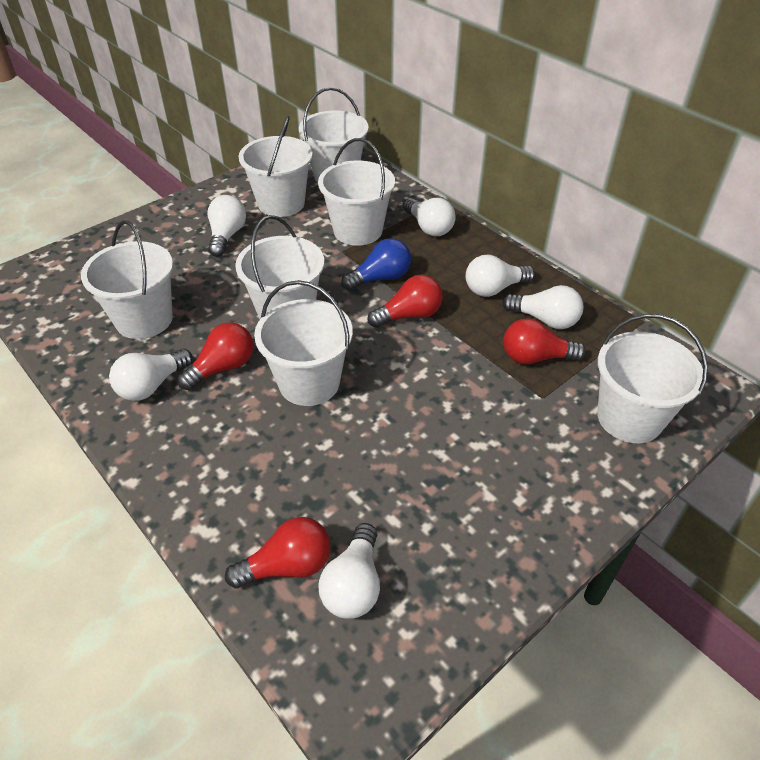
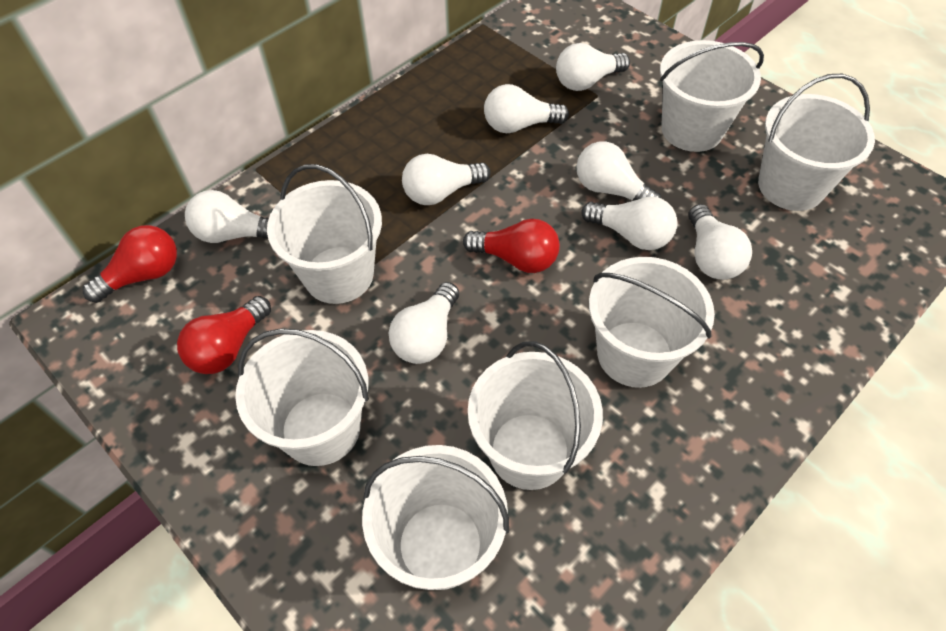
blue light bulb: 1 -> 0
red light bulb: 4 -> 3
white light bulb: 6 -> 8

